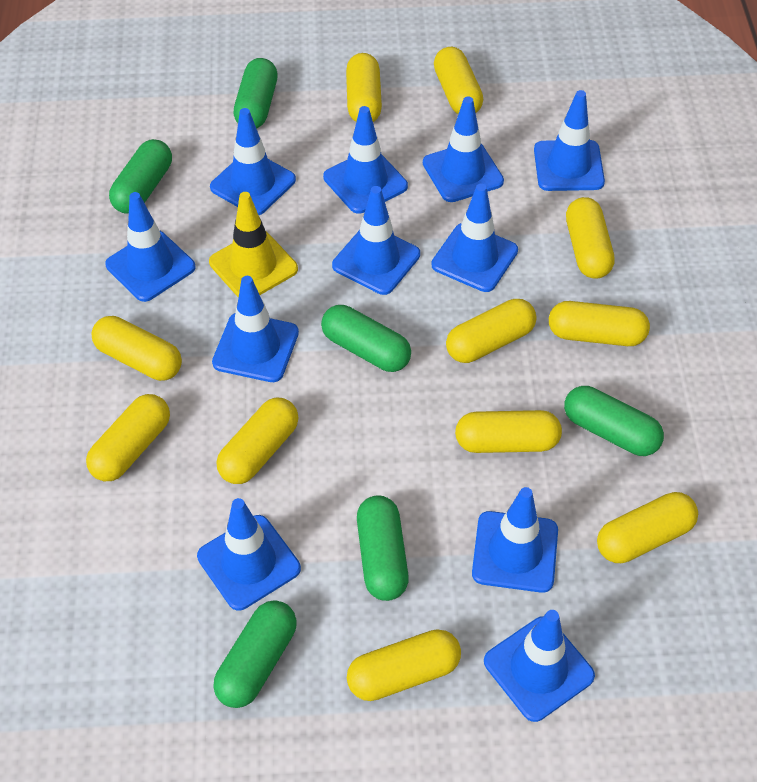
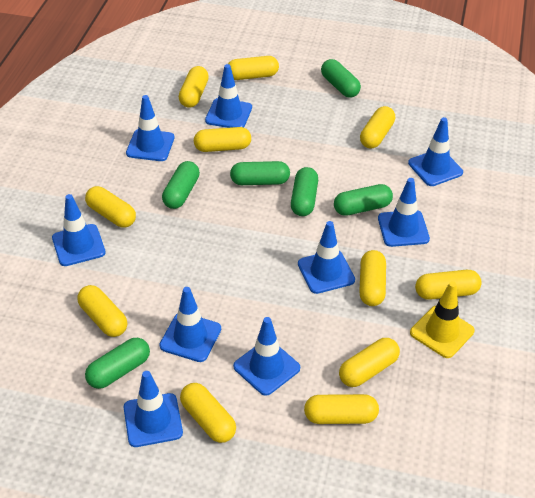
blue traffic cone: 11 -> 9

